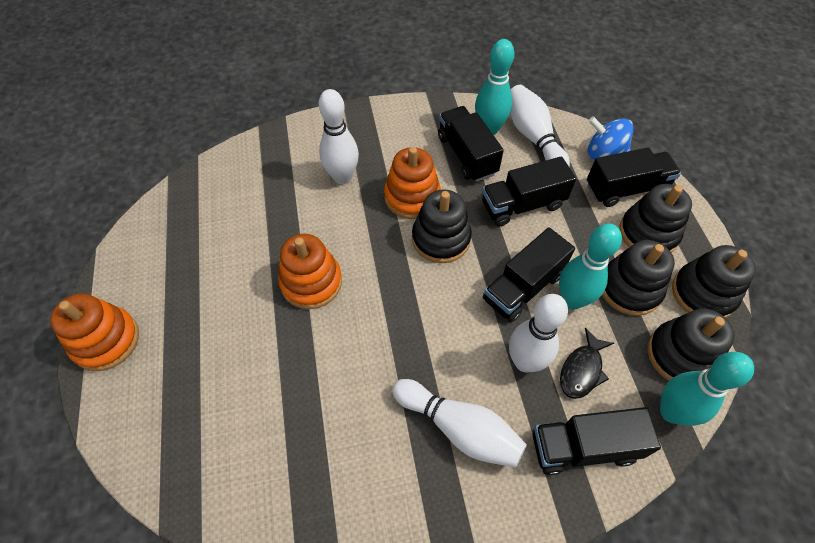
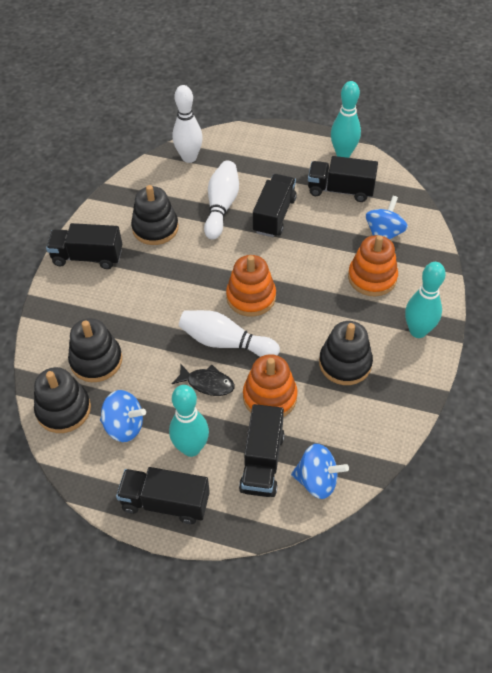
black stacking toy: 5 -> 4
blue spinning top: 1 -> 3
white bowling pin: 4 -> 3

